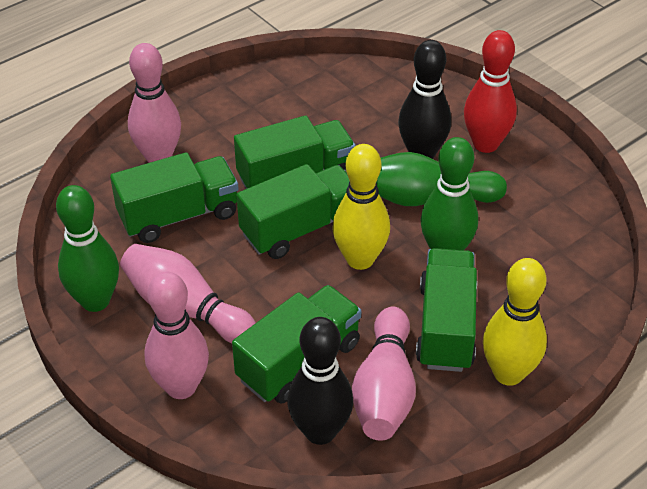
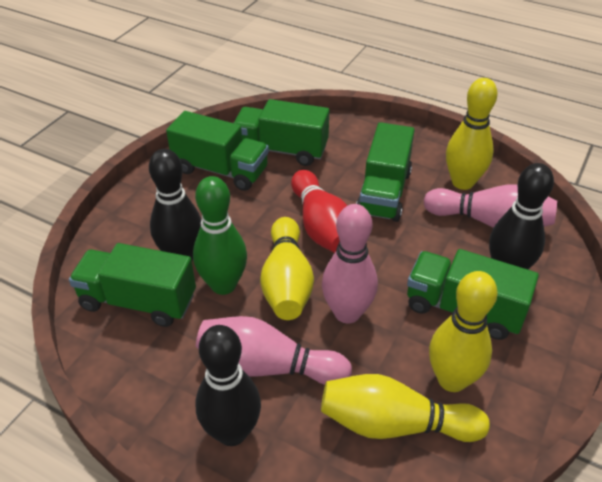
black bowling pin: 2 -> 3
green bowling pin: 3 -> 1
pink bowling pin: 4 -> 3
yellow bowling pin: 2 -> 4

